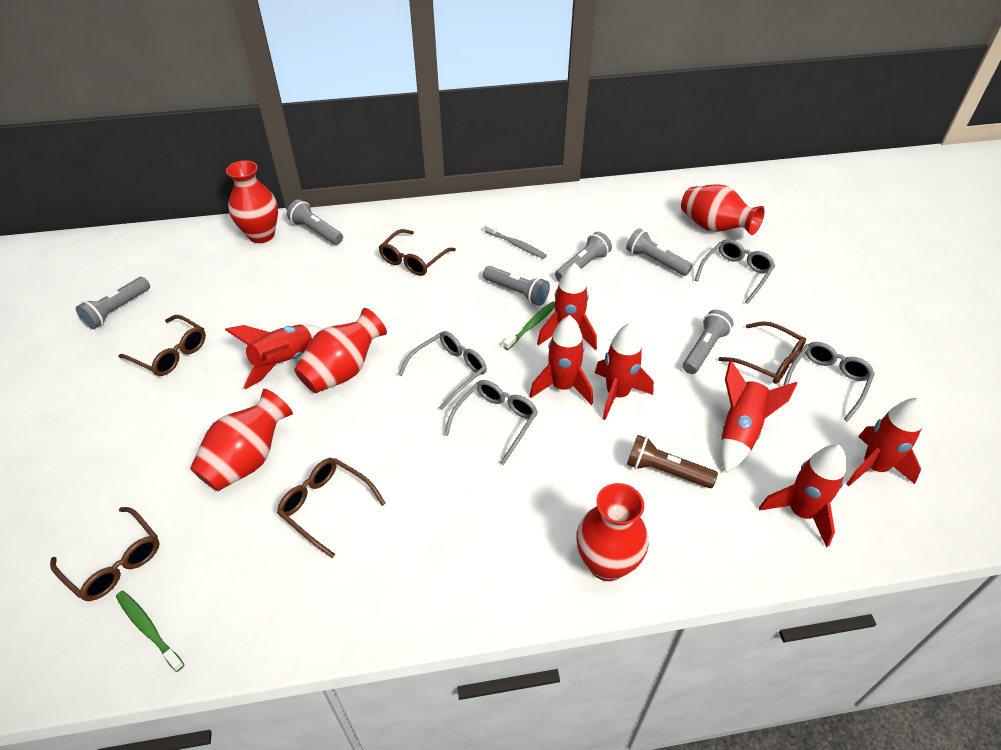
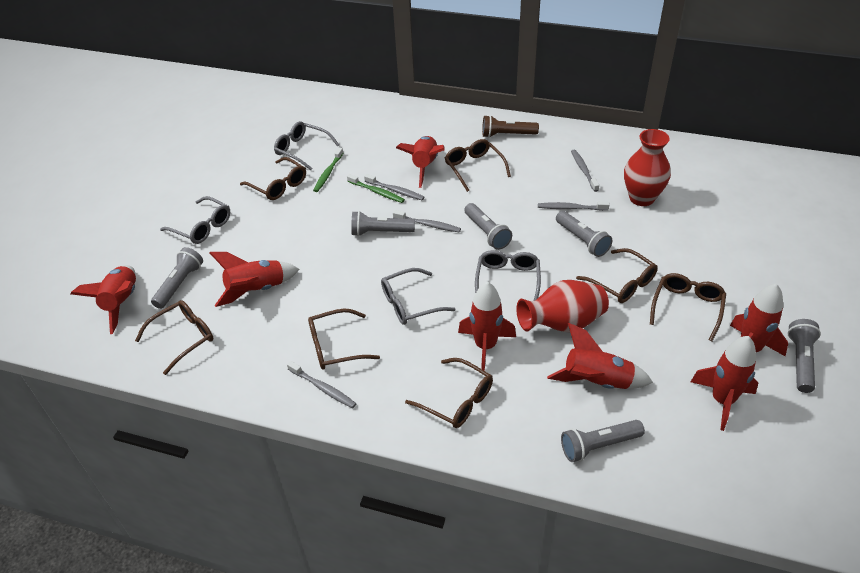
brown glasses: 5 -> 7
grey toothbrush: 1 -> 5
red vase: 5 -> 2

